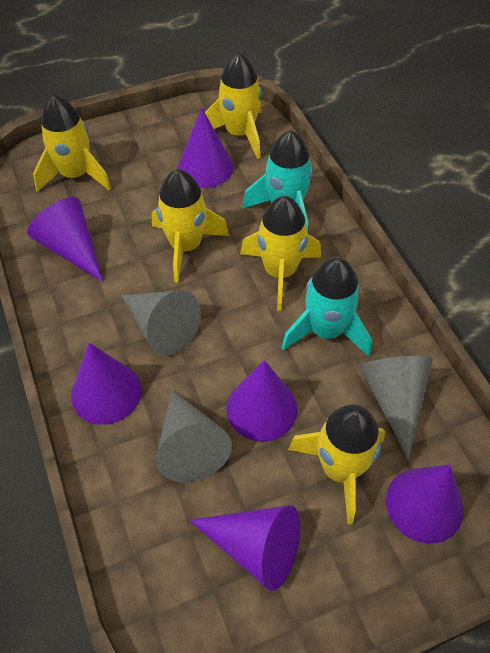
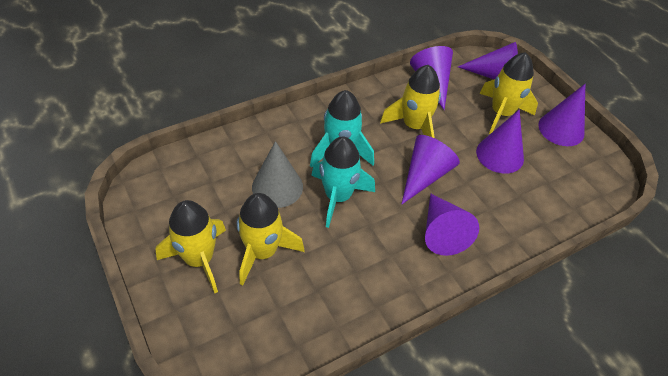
grey cone: 3 -> 1
yellow rocket: 5 -> 4

